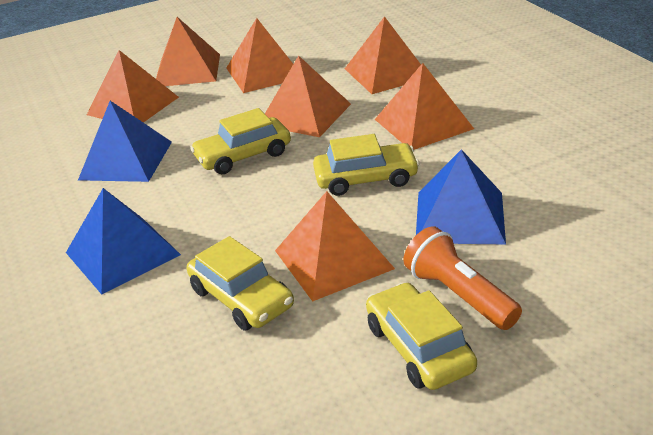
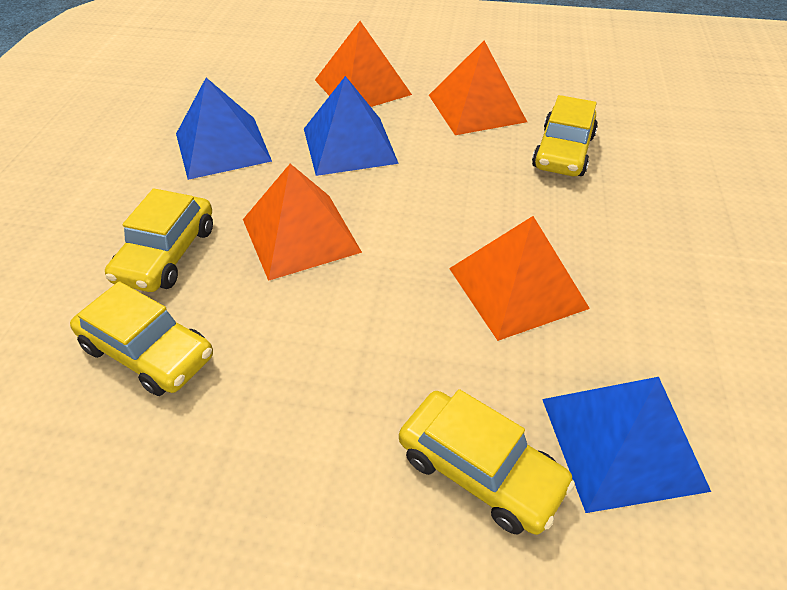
orange flashlight: 1 -> 0
orange pyramid: 7 -> 4

